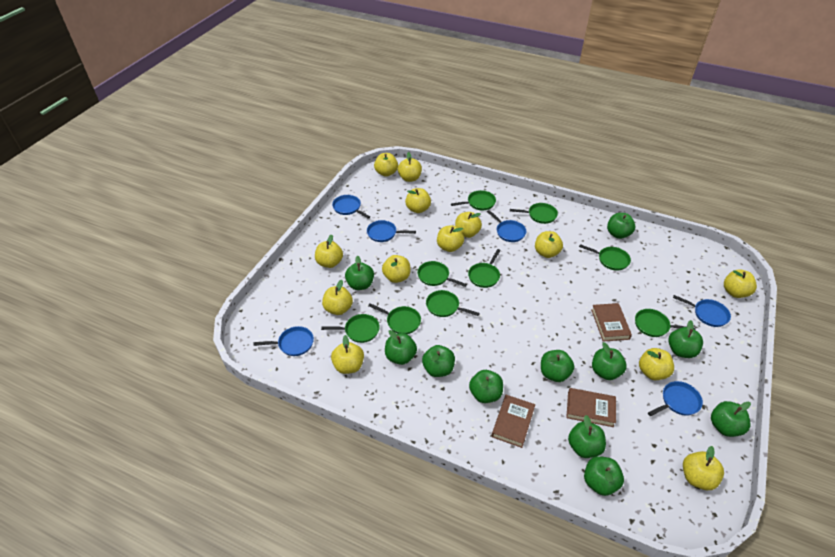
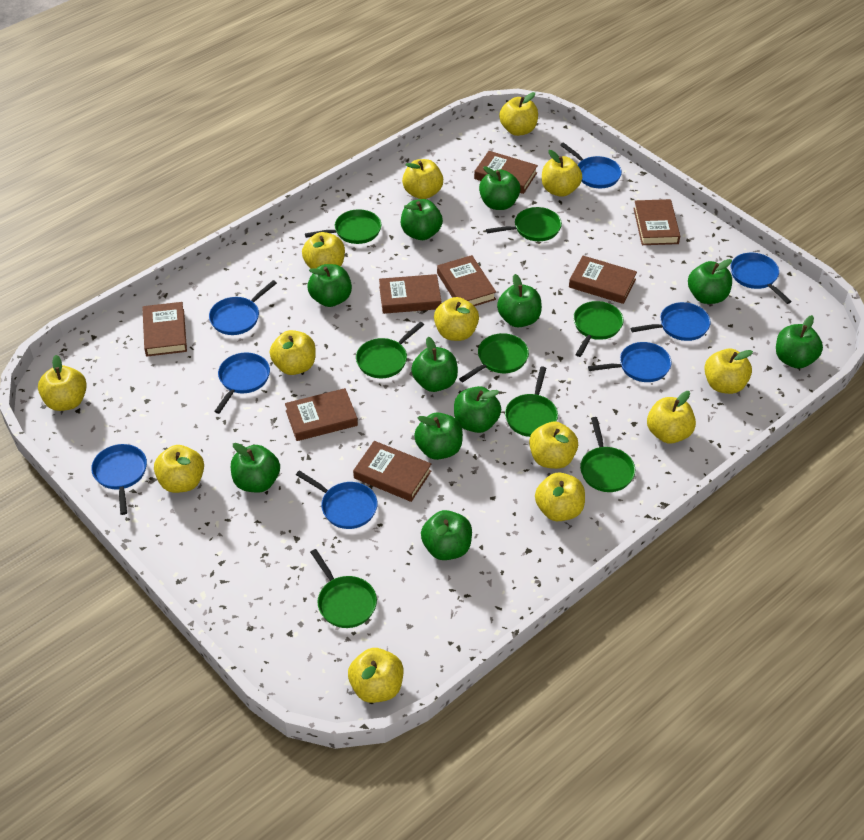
blue pan: 6 -> 8
brown book: 3 -> 8
green pan: 9 -> 8

